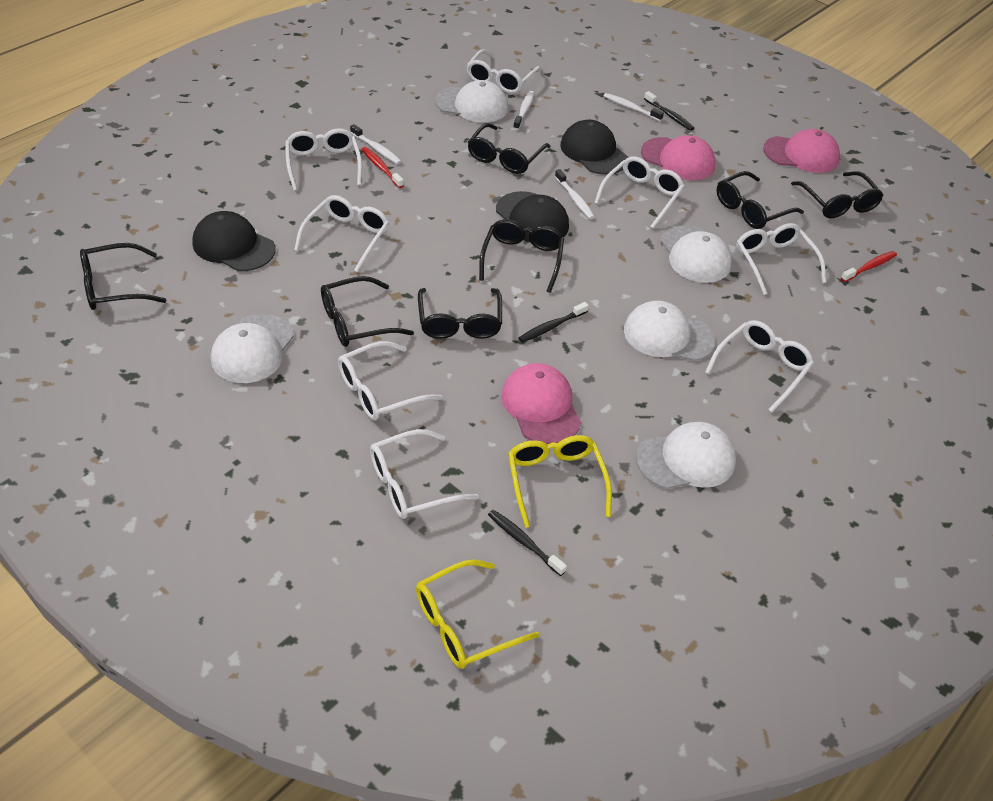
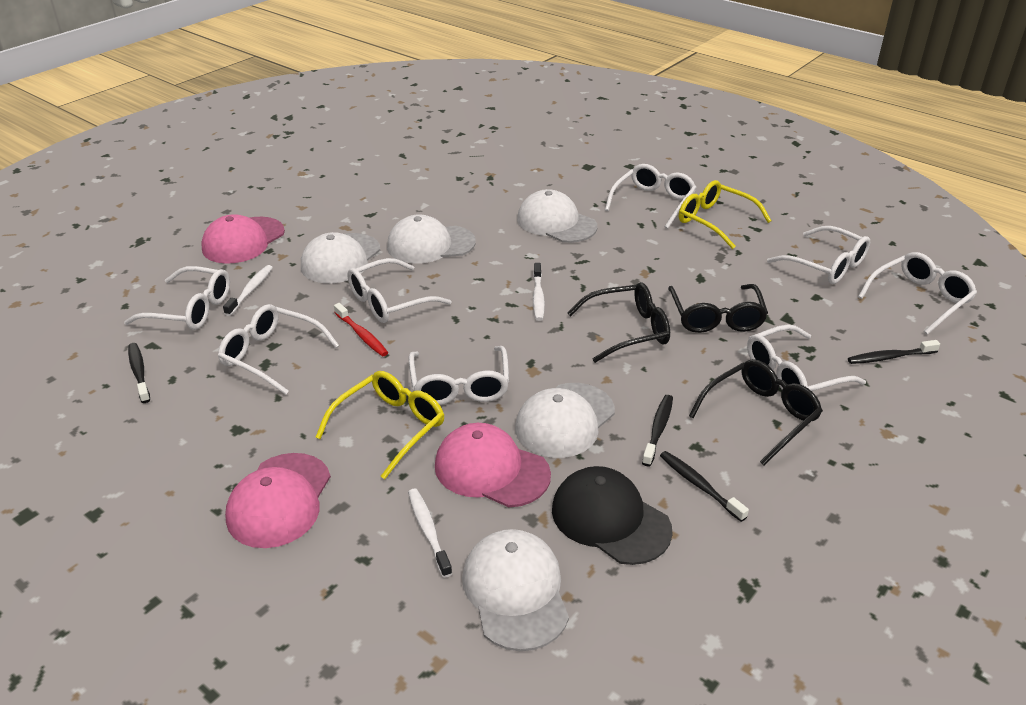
black cap: 3 -> 1
black glasses: 7 -> 3
black toothbrush: 3 -> 4
red toothbrush: 2 -> 1
white toothbrush: 4 -> 3

